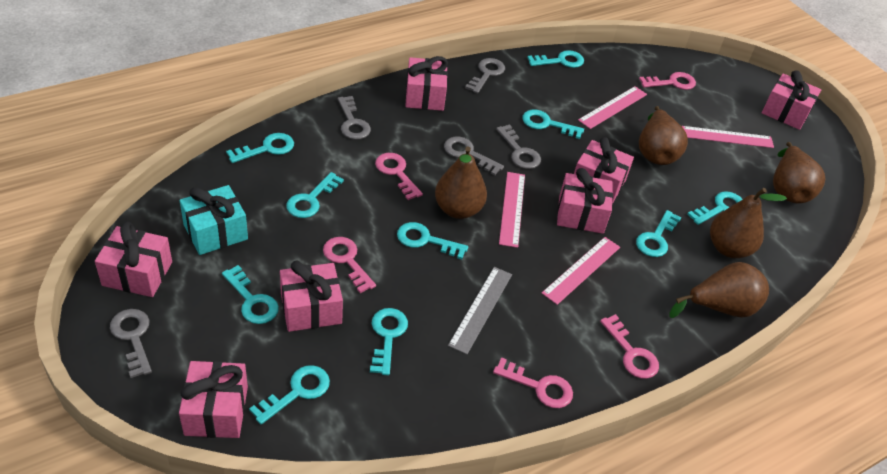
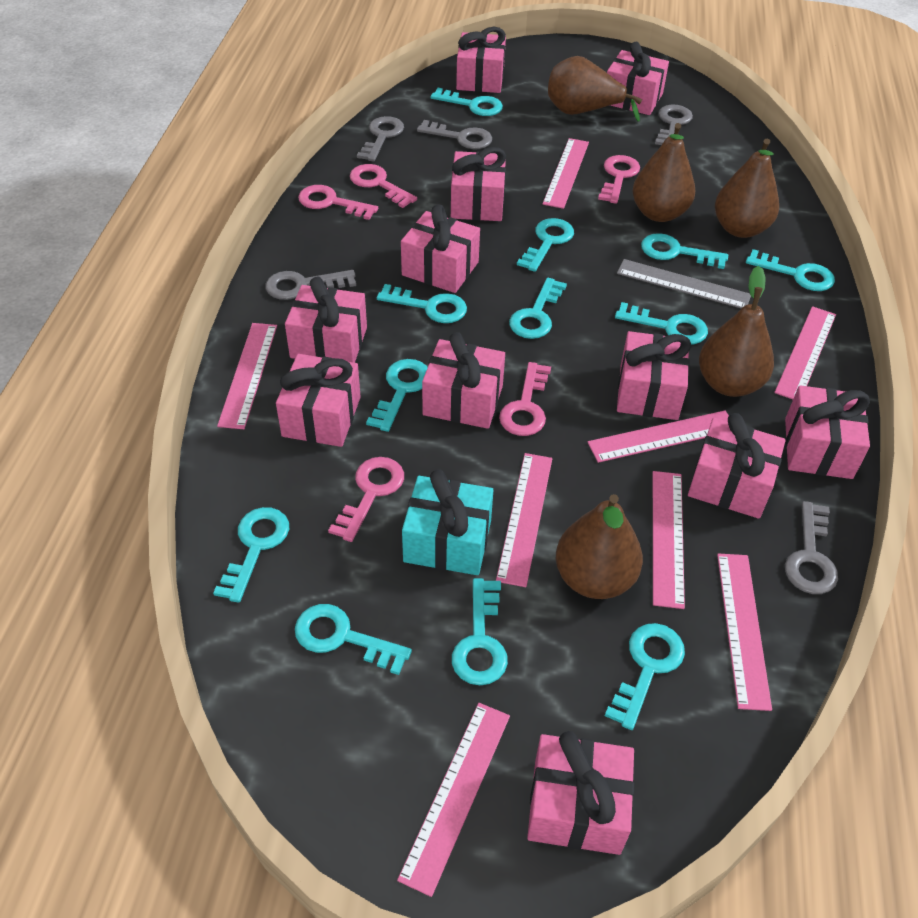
pink gift: 7 -> 11
pink ruler: 4 -> 8
turquoise key: 10 -> 12

